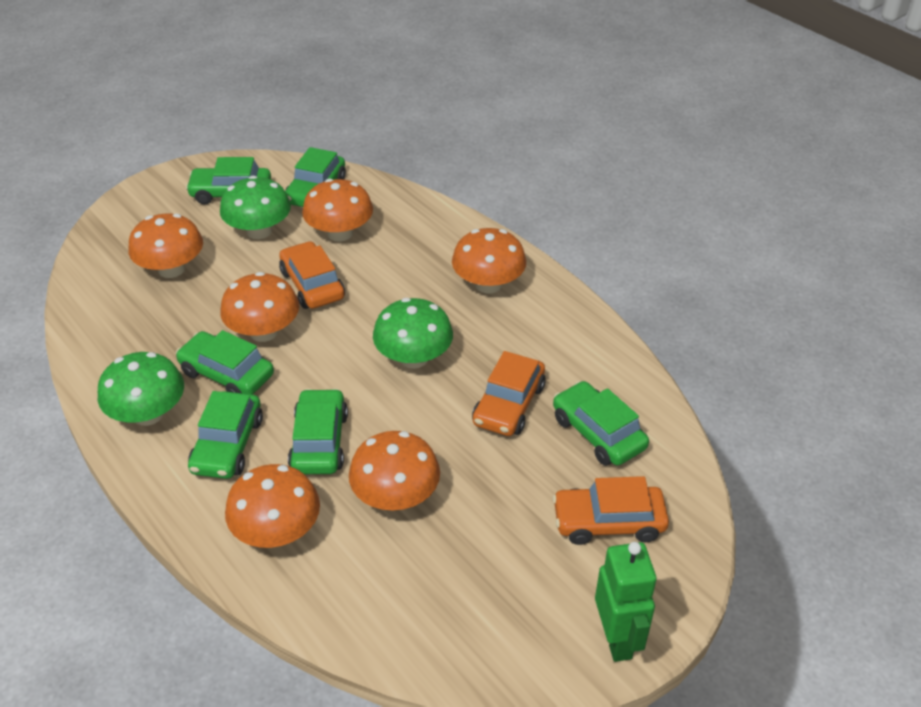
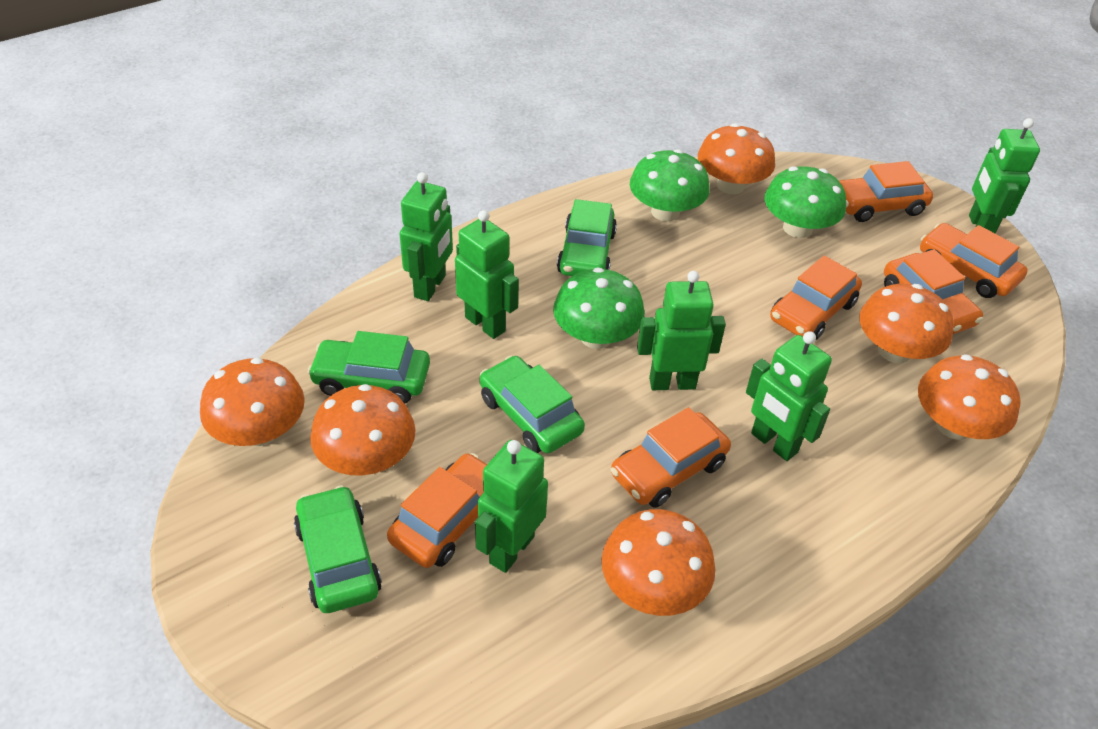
green car: 6 -> 4
green robot: 1 -> 6
orange car: 3 -> 6

